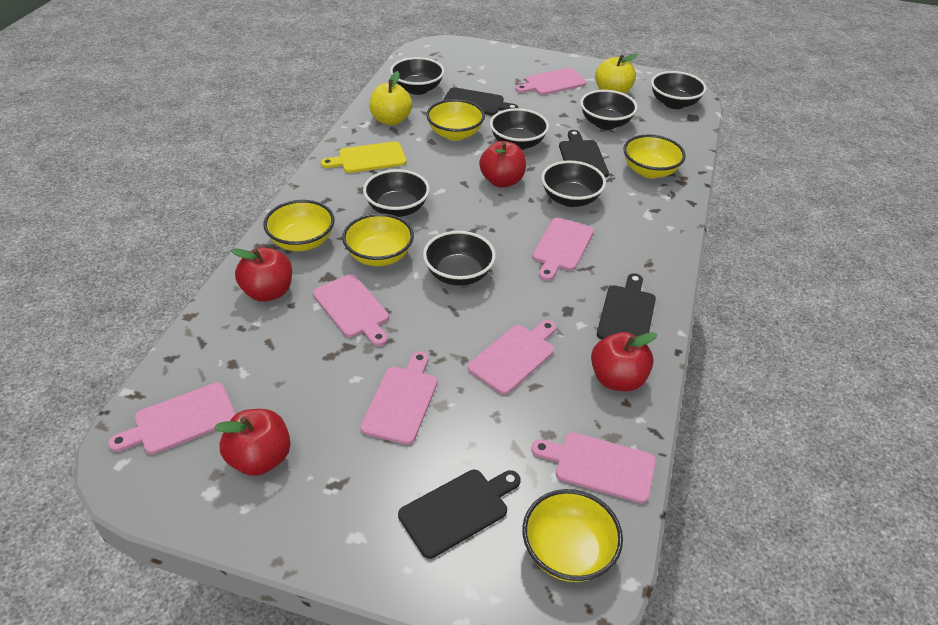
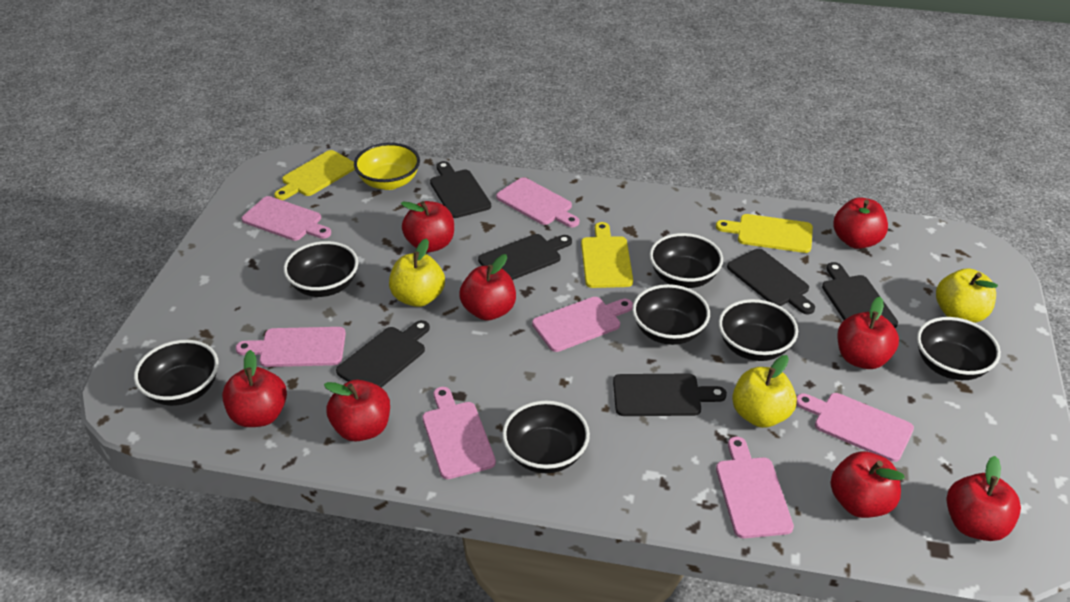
black cutting board: 4 -> 6
red apple: 4 -> 8
yellow apple: 2 -> 3
yellow bowl: 5 -> 1
yellow cutting board: 1 -> 3

